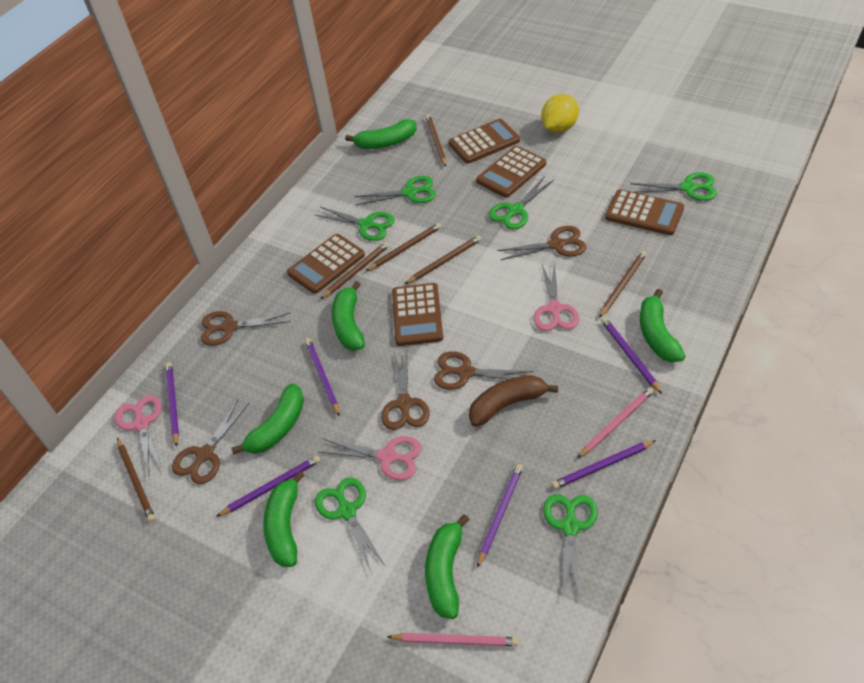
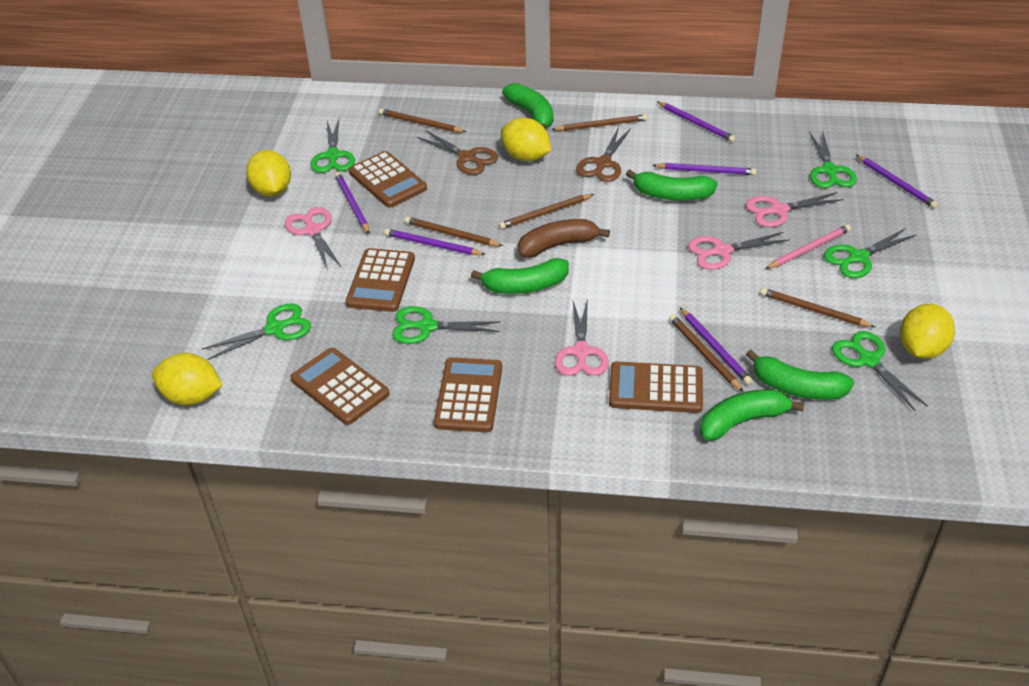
brown scissors: 5 -> 2
green banana: 6 -> 5
pink pencil: 2 -> 1
pink scissors: 3 -> 4
yellow lemon: 1 -> 4

